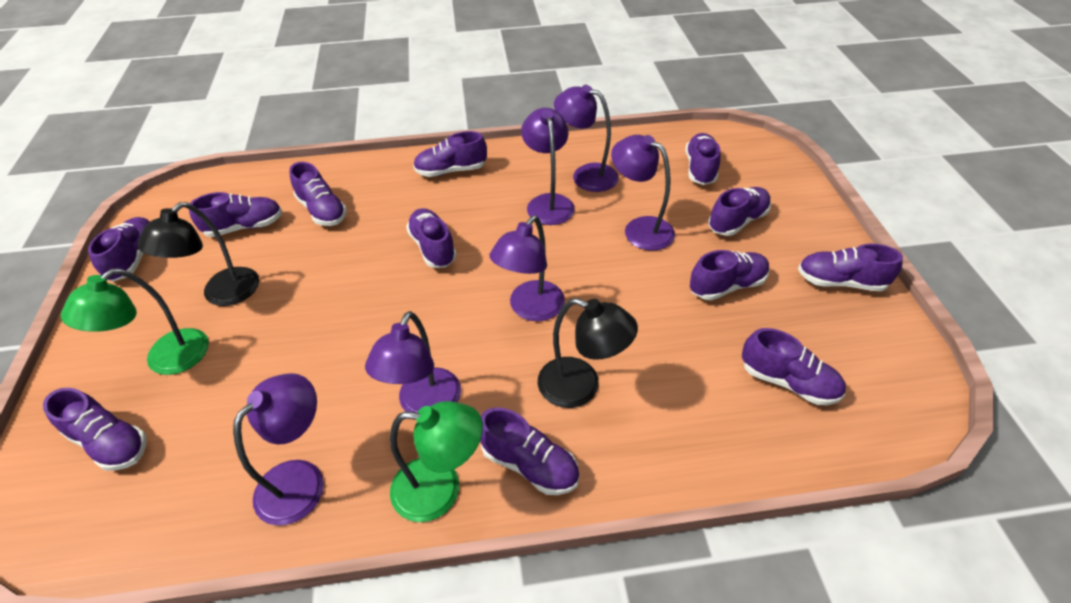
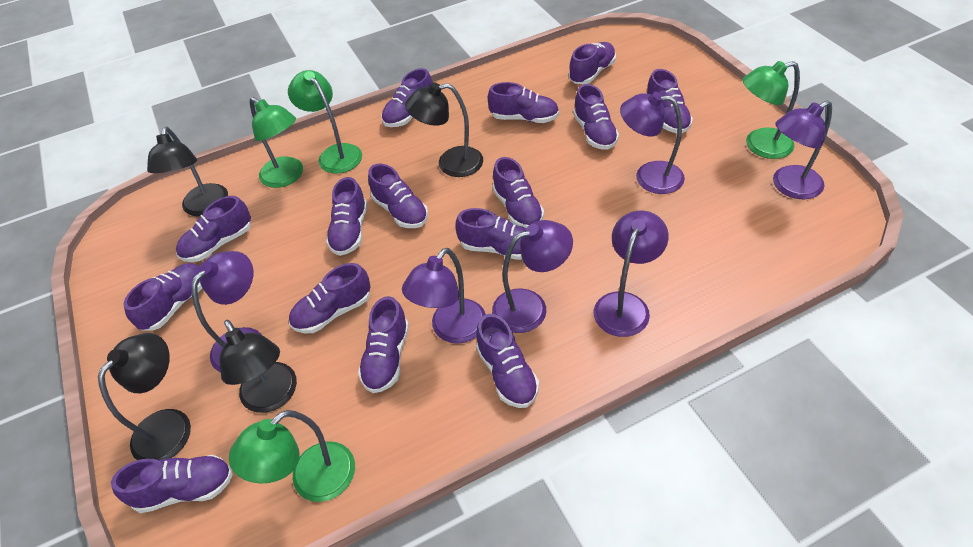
black lamp: 2 -> 4
green lamp: 2 -> 4
purple shoe: 12 -> 15

